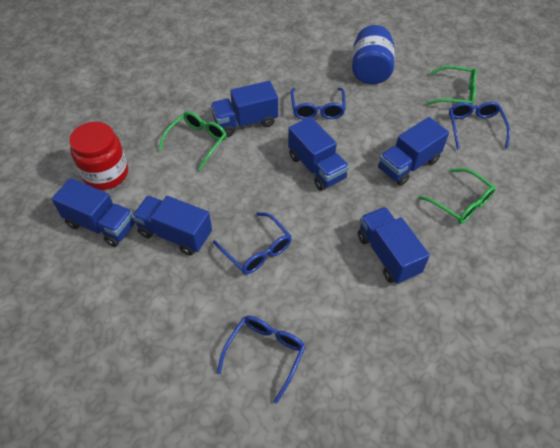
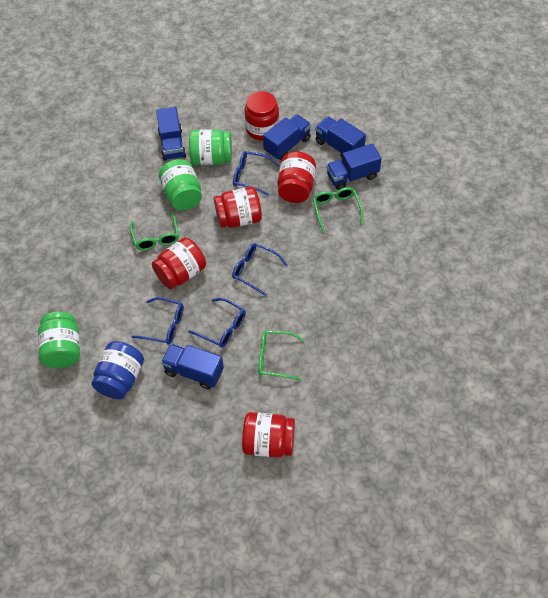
blue truck: 6 -> 5
green jar: 0 -> 3
red jar: 1 -> 5

